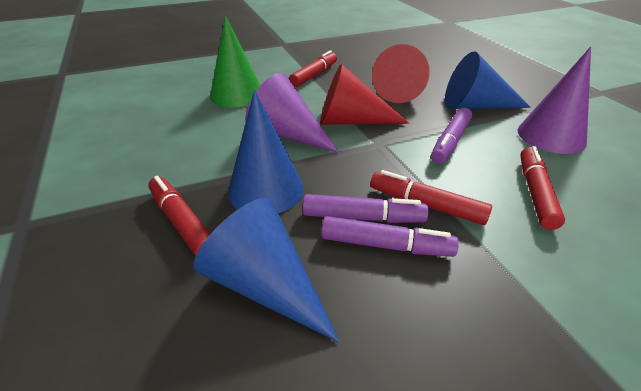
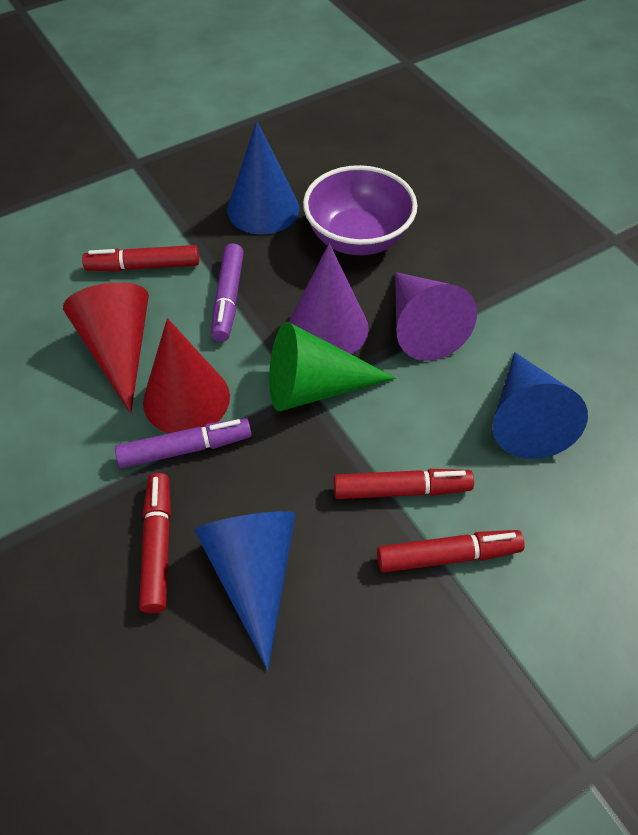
purple bowl: 0 -> 1
purple marker: 3 -> 2

